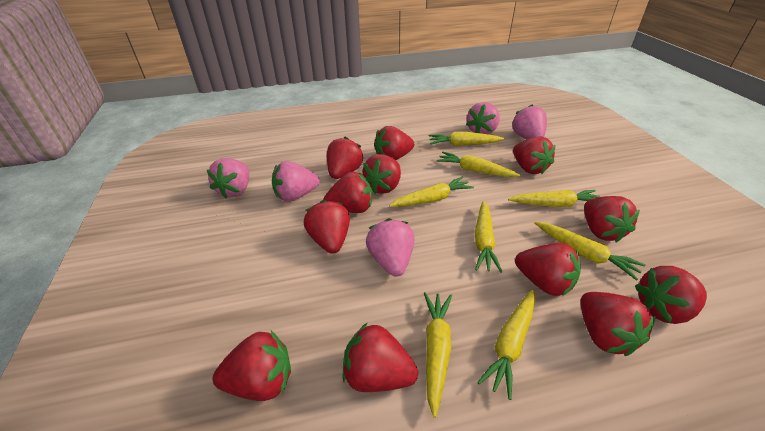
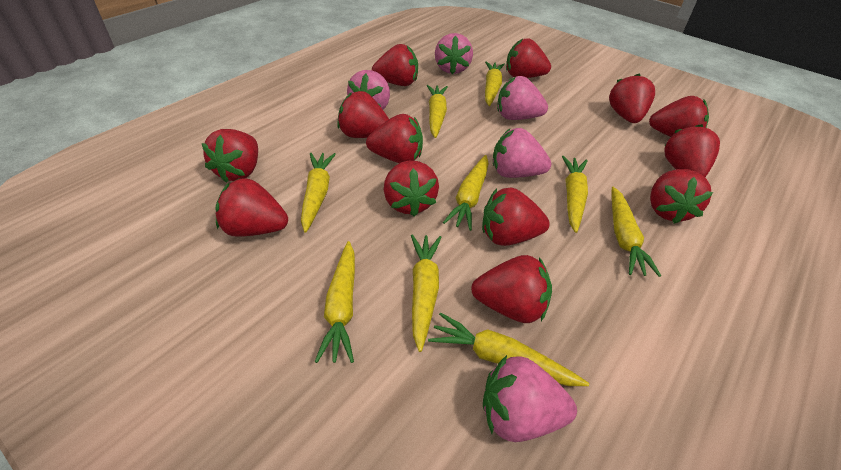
red strawberry: 12 -> 13
yellow carrot: 8 -> 9

